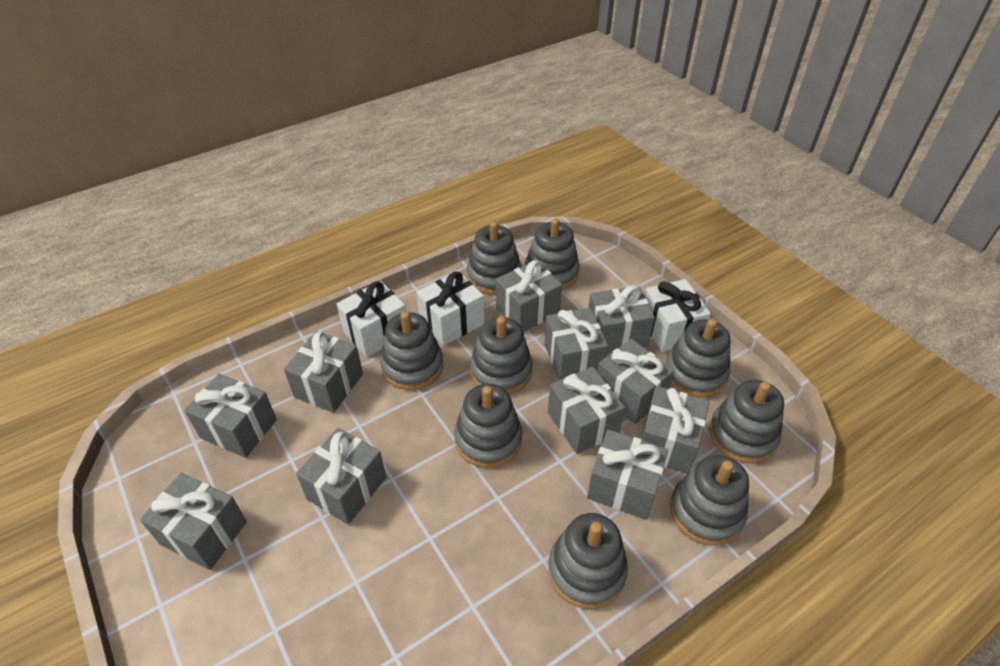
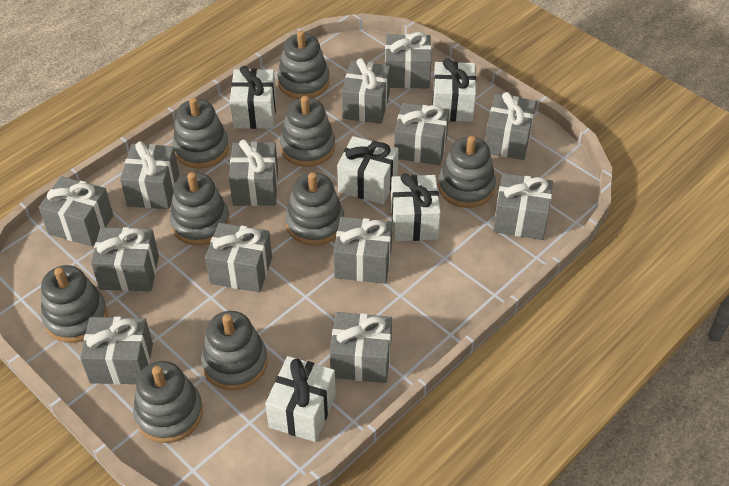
grey gift: 11 -> 13
white gift: 3 -> 5

